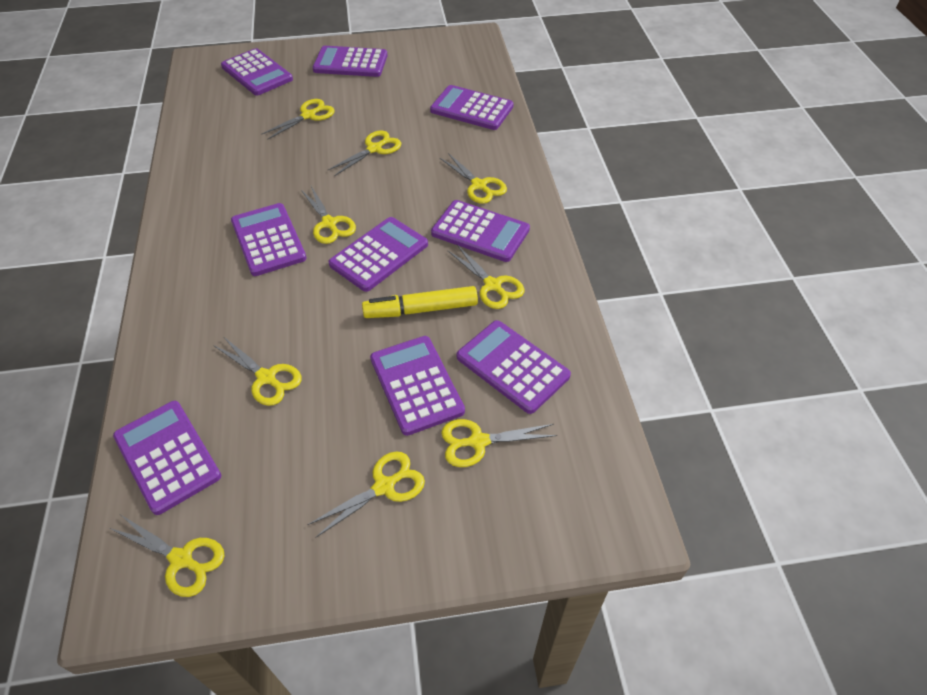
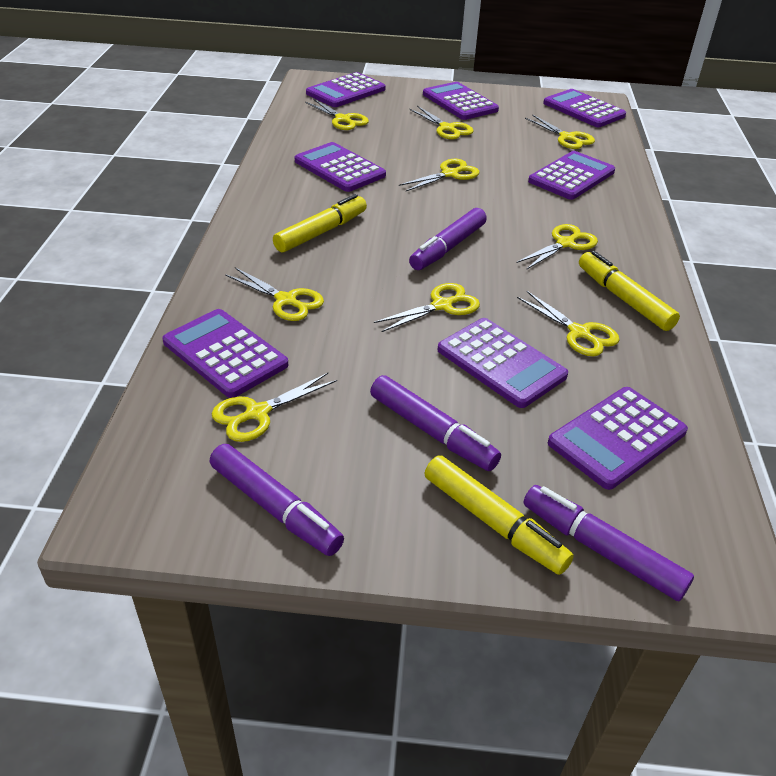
purple calculator: 9 -> 8
purple marker: 0 -> 4
yellow marker: 1 -> 3

